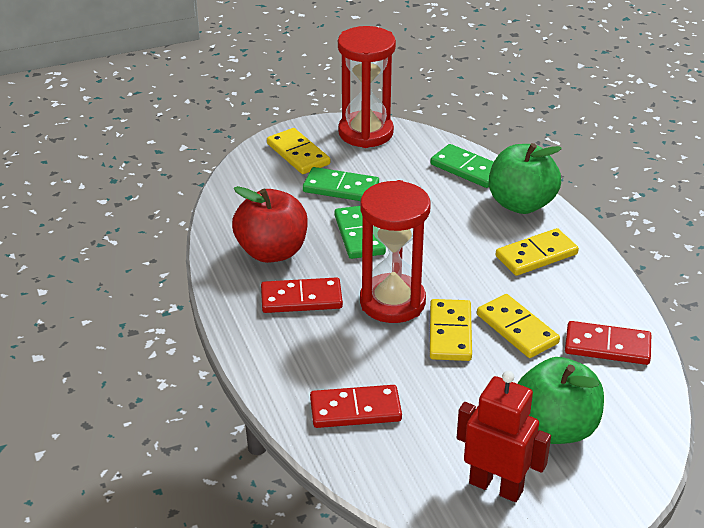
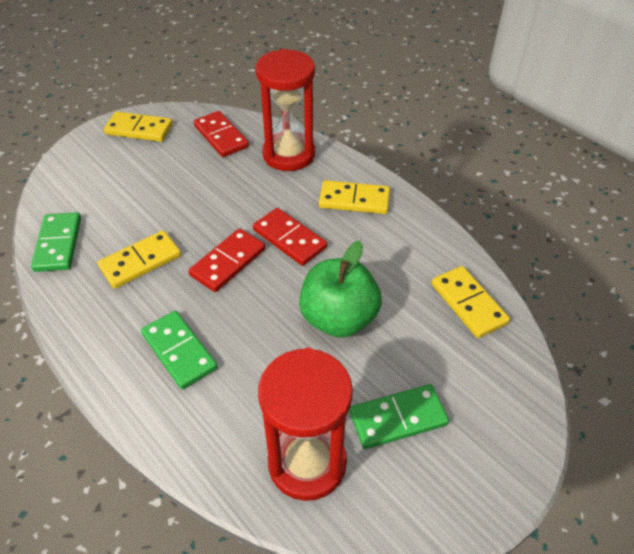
green apple: 2 -> 1
red apple: 1 -> 0
red robot: 1 -> 0

